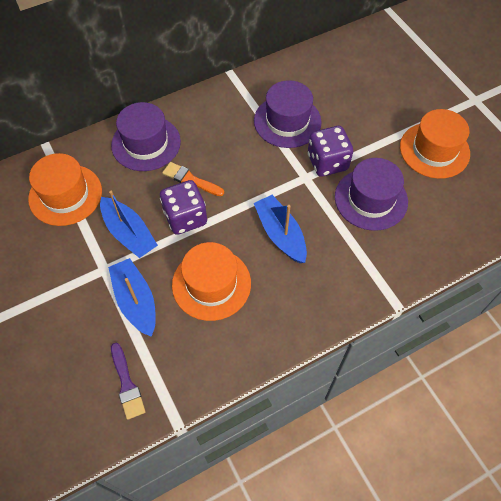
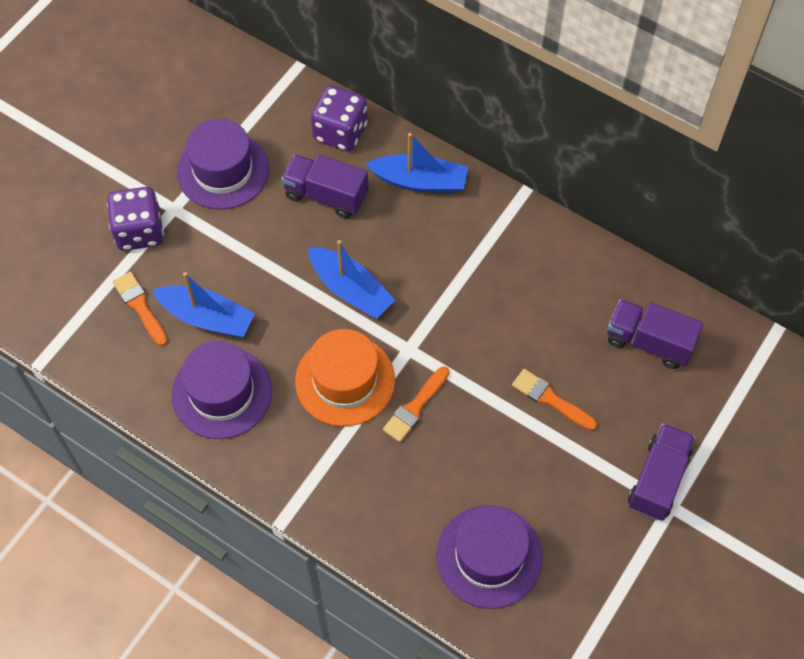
orange brush: 1 -> 3
orange hat: 3 -> 1
purple brush: 1 -> 0
purple truck: 0 -> 3

